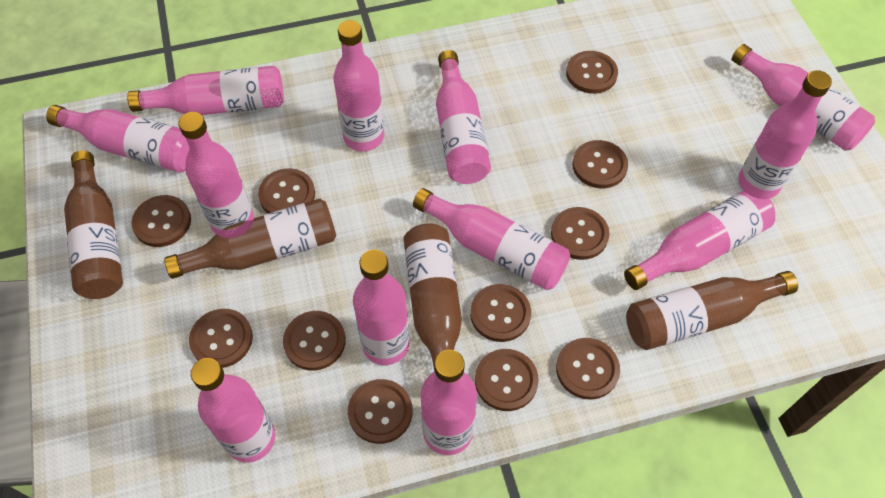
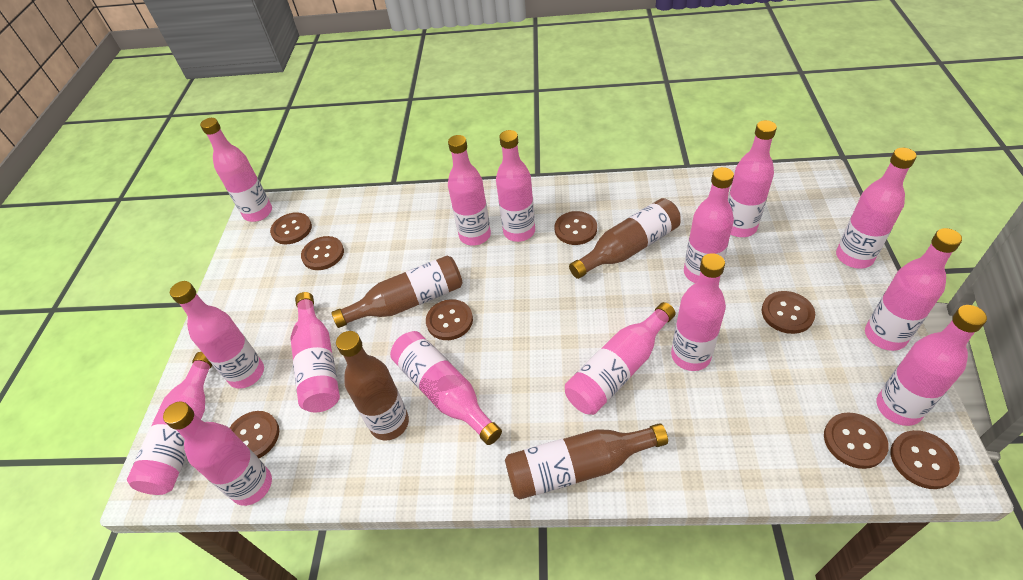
brown button: 11 -> 8
pink bottle: 12 -> 15

